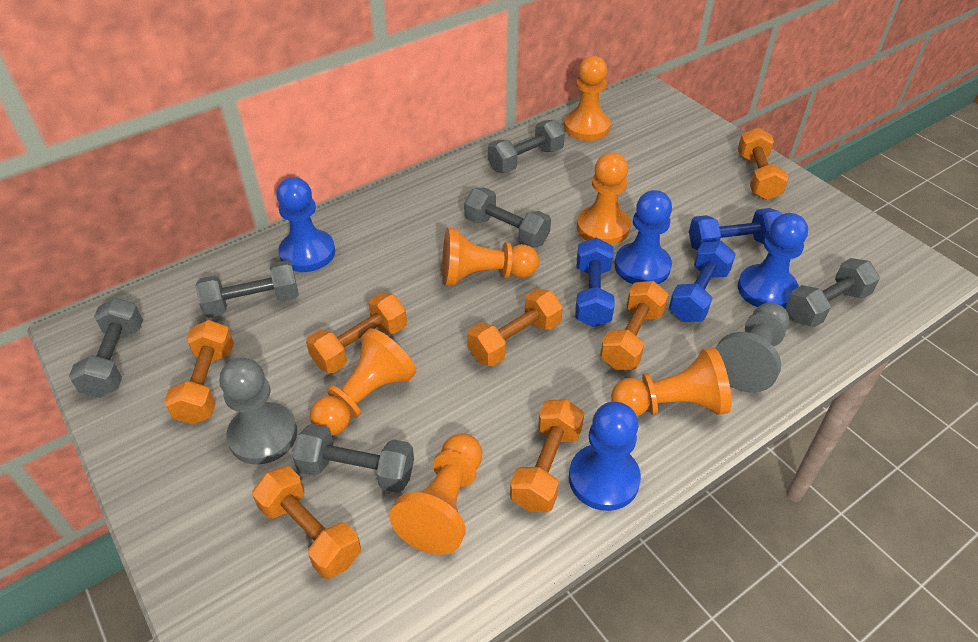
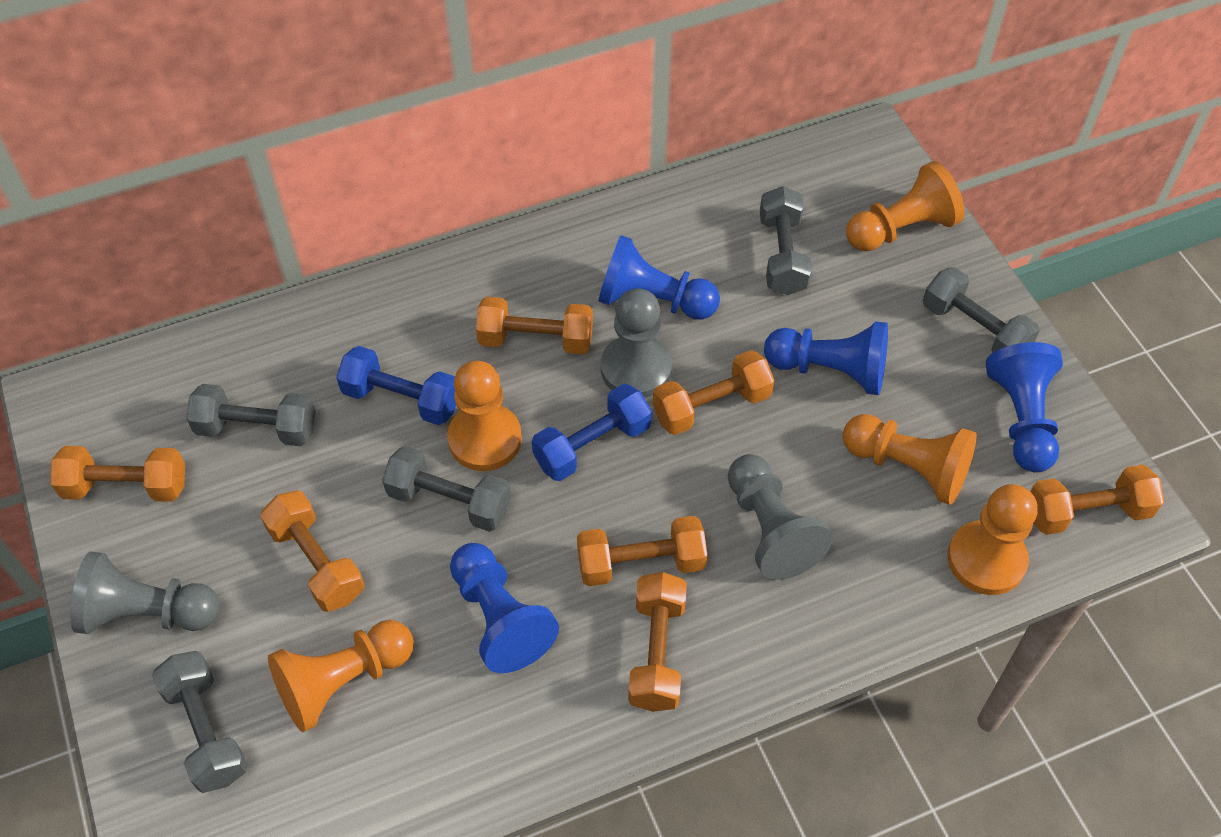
blue dumbbell: 3 -> 2
grey dumbbell: 6 -> 5
grey pawn: 2 -> 3
orange pawn: 6 -> 5

